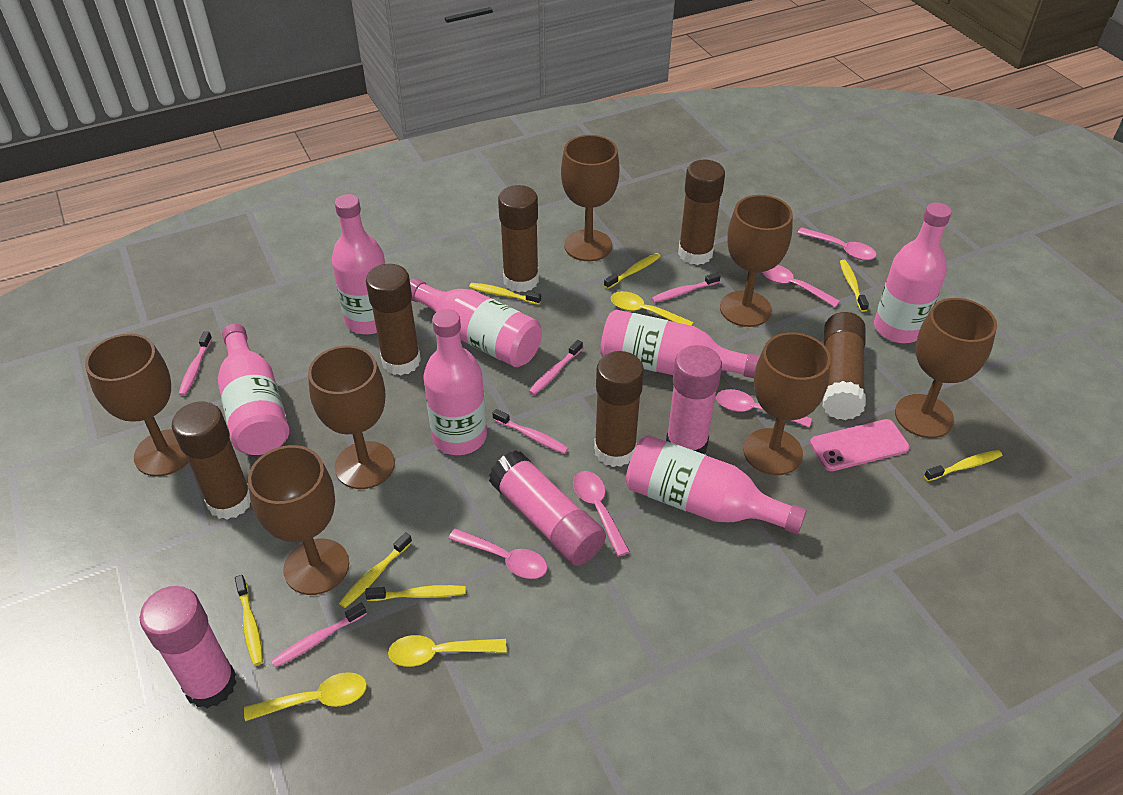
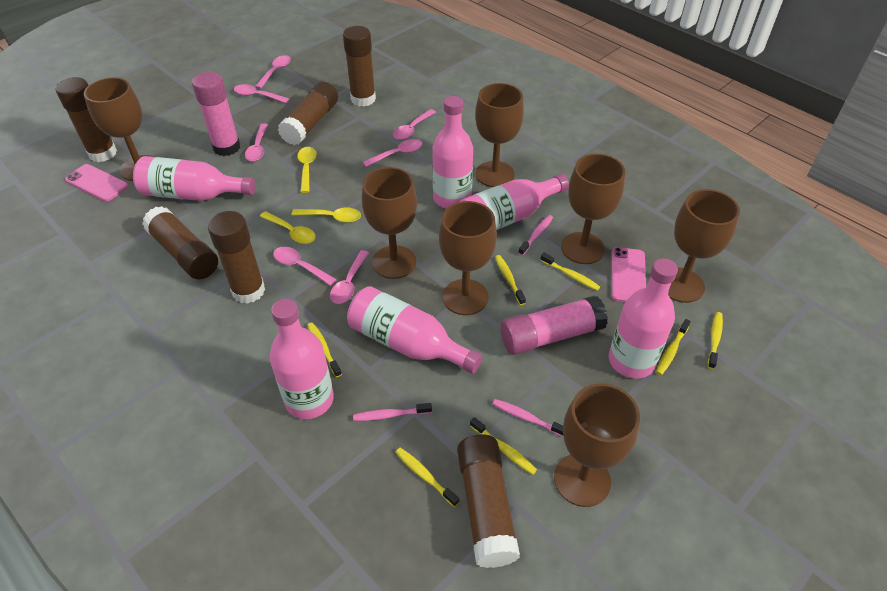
pink bottle: 7 -> 6
pink glue stick: 3 -> 2
pink phone: 1 -> 2
pink spoon: 5 -> 7
pink toothbrush: 5 -> 3

